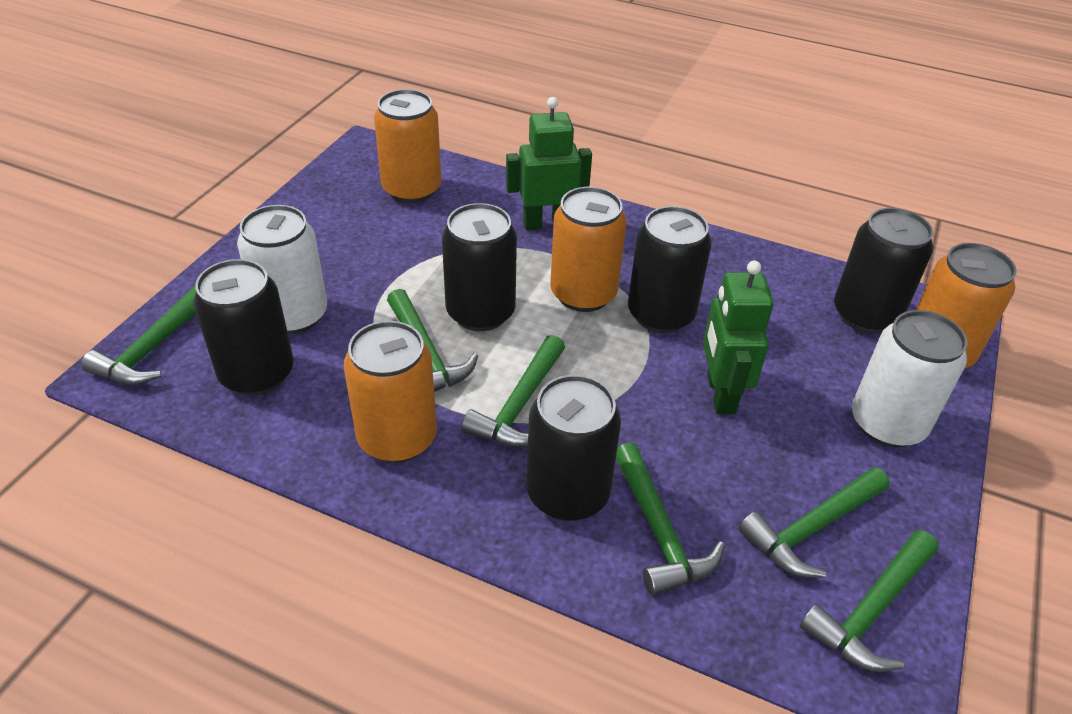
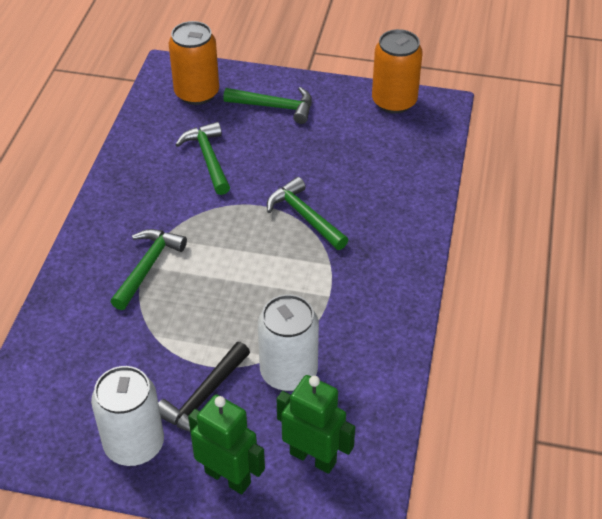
black can: 5 -> 0
black hammer: 0 -> 1
green hammer: 6 -> 4
orange can: 4 -> 2

